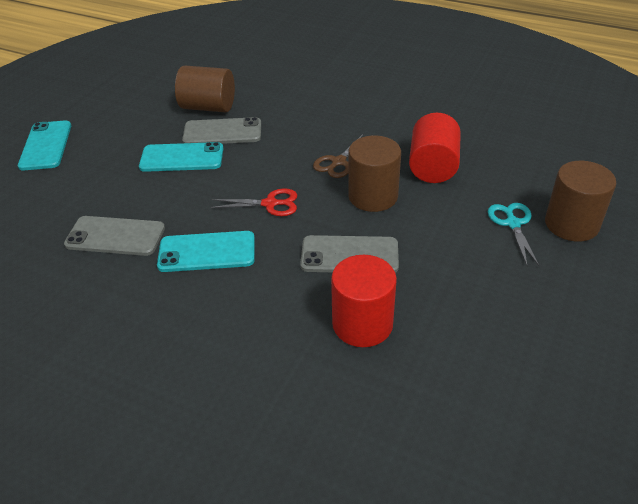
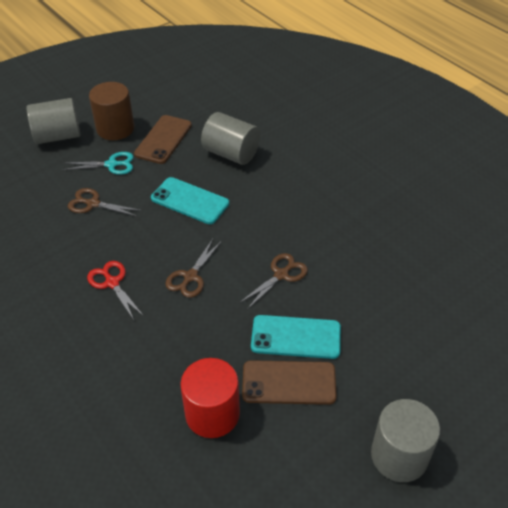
brown cylinder: 3 -> 1
brown phone: 0 -> 2
brown scissors: 1 -> 3
grey cylinder: 0 -> 3
grey phone: 3 -> 0
red cylinder: 2 -> 1
turquoise phone: 3 -> 2

